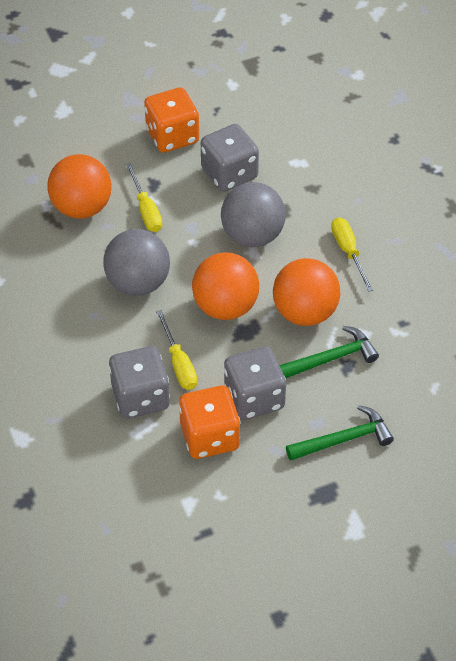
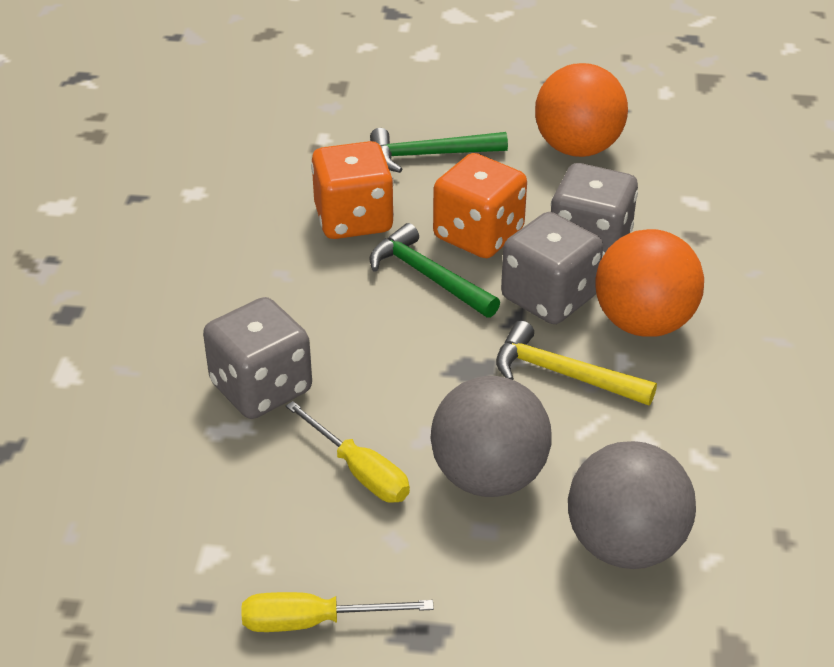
orange ball: 3 -> 2
yellow hammer: 0 -> 1
yellow screwdriver: 3 -> 2

